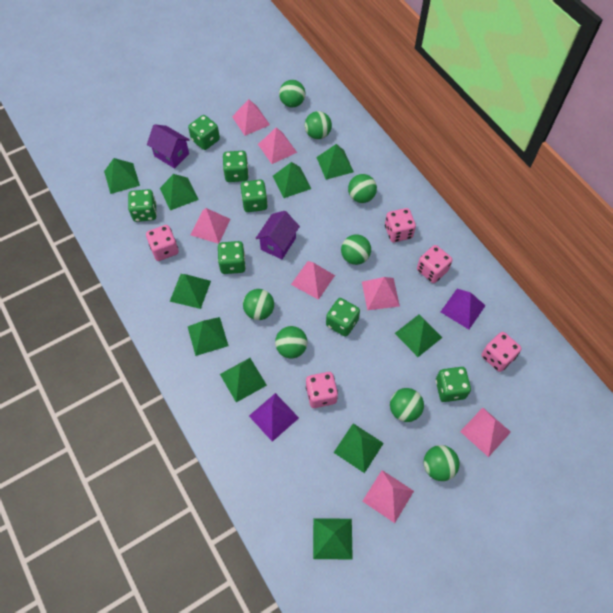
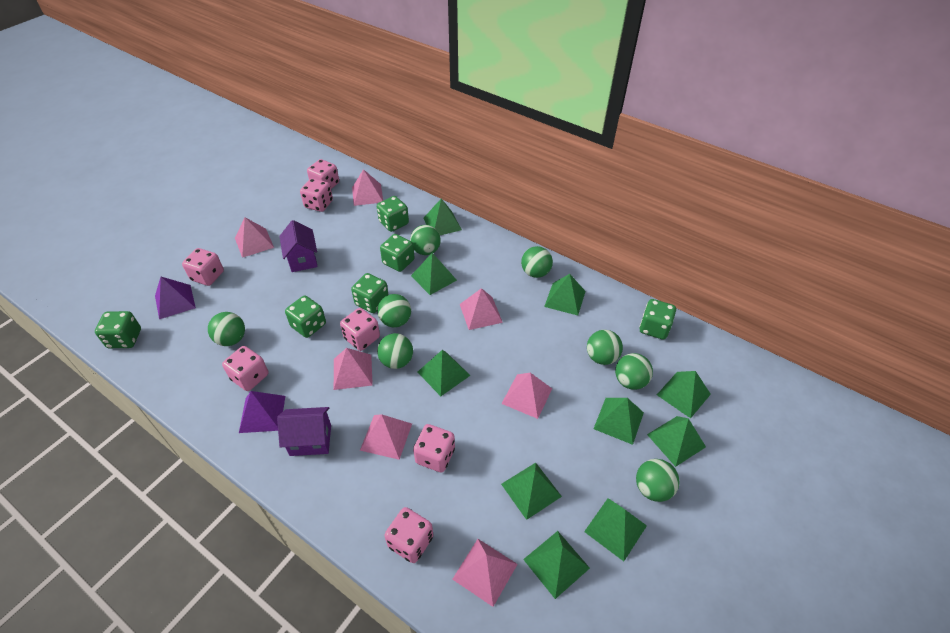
green dice: 7 -> 6
pink dice: 5 -> 7

